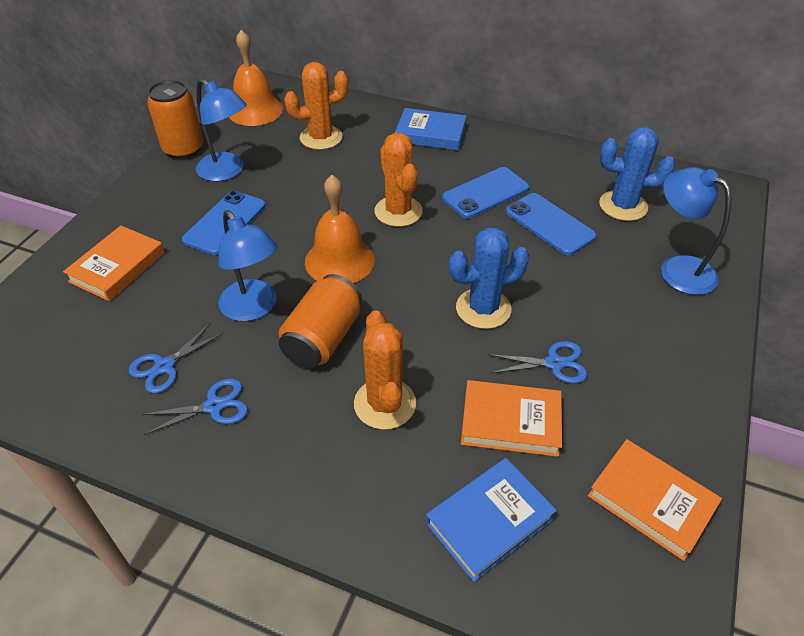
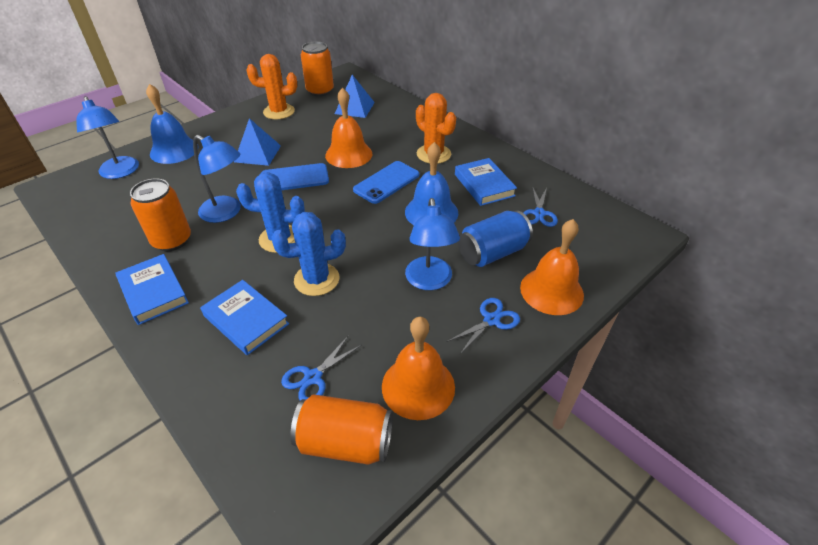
blue bell: 0 -> 2
blue book: 2 -> 3
blue can: 0 -> 1
blue phone: 3 -> 2
blue pyramid: 0 -> 2
orange bell: 2 -> 3
orange book: 3 -> 0
orange cactus: 3 -> 2
orange can: 2 -> 3

